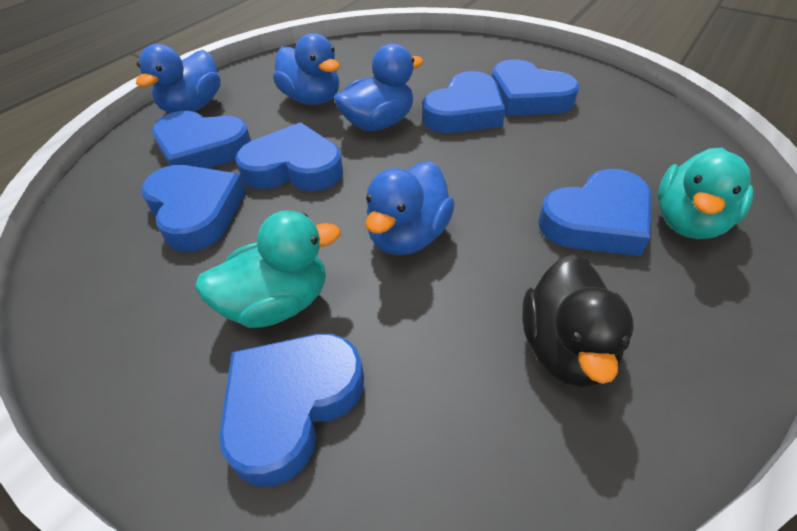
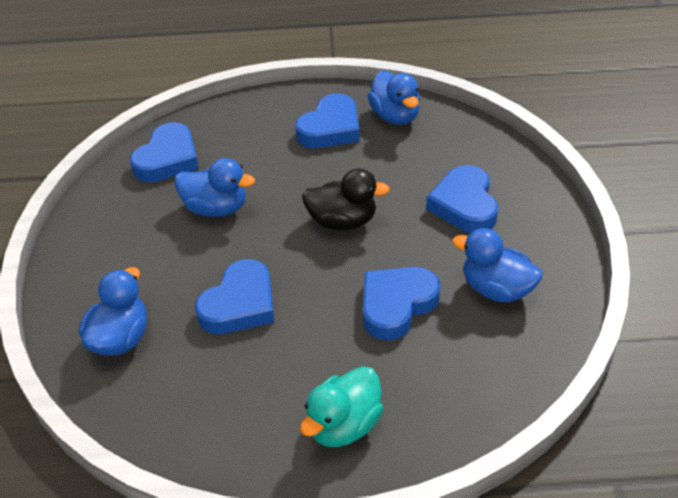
blue heart: 7 -> 5
turquoise duck: 2 -> 1

